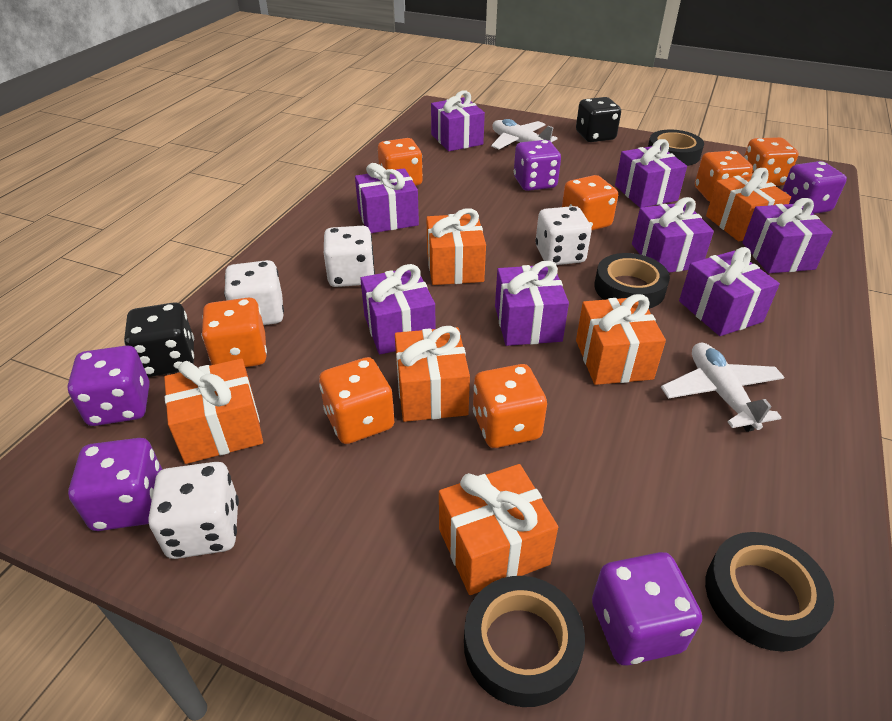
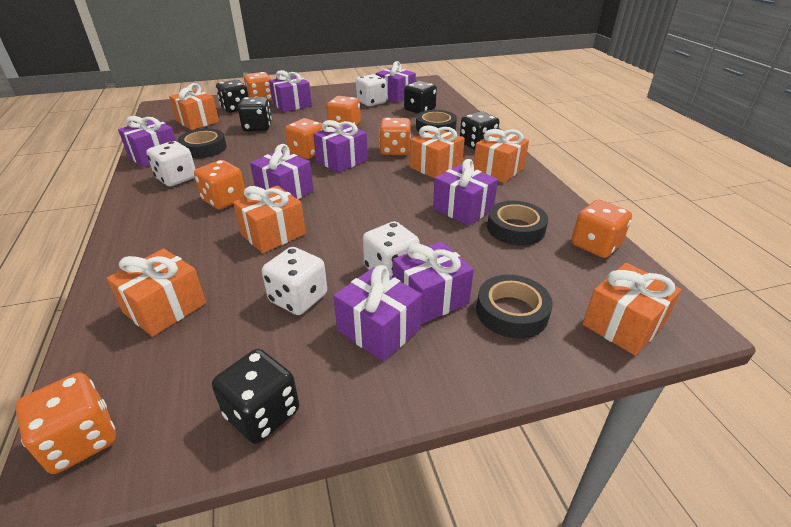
black dice: 2 -> 5
purple dice: 5 -> 0
white plane: 2 -> 0

